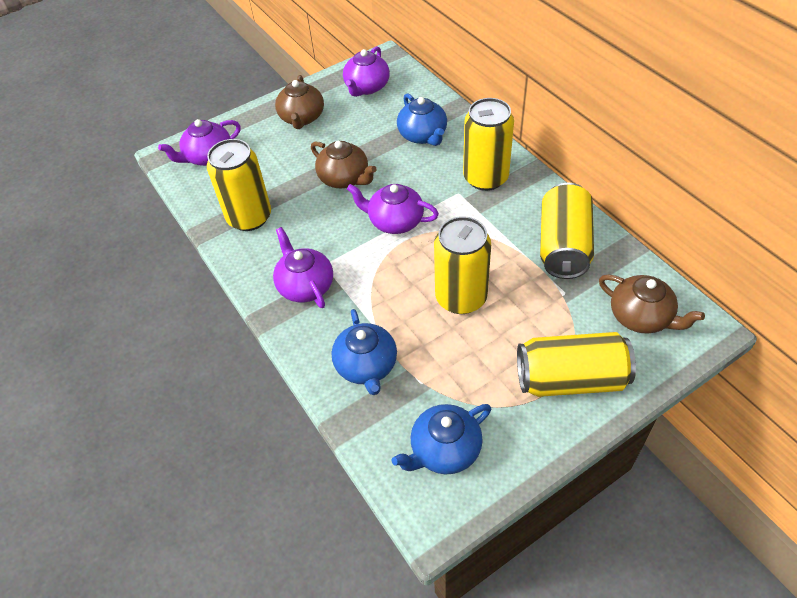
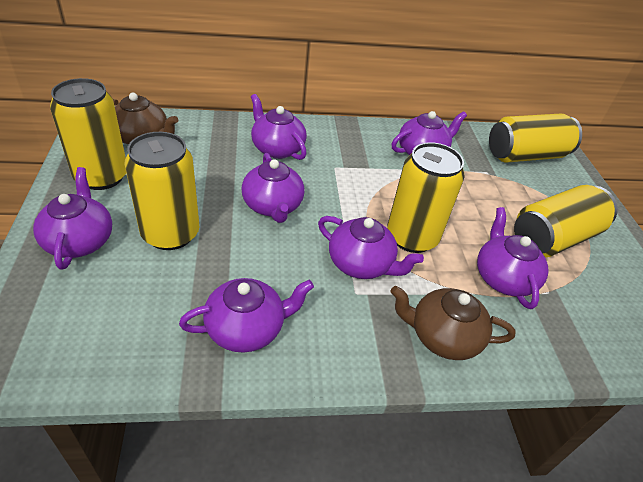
blue teapot: 3 -> 0
brown teapot: 3 -> 2
purple teapot: 4 -> 7

